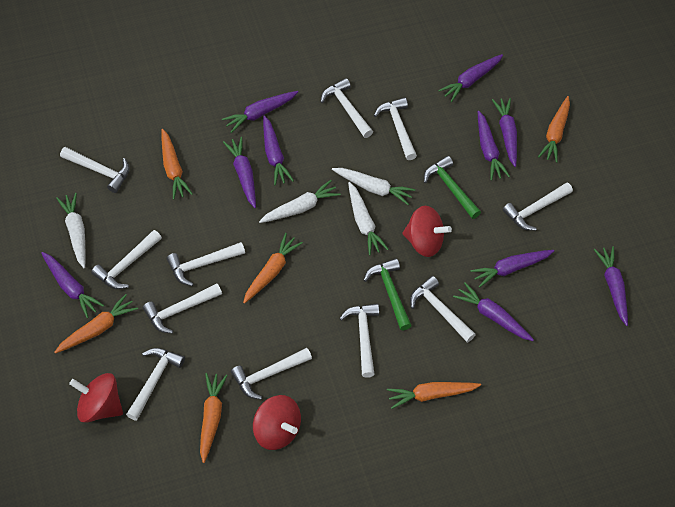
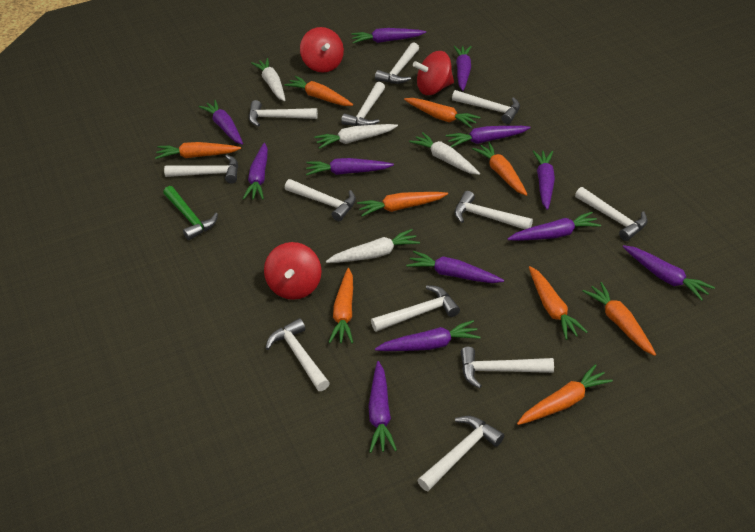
green hammer: 2 -> 1
orange carrot: 6 -> 9
purple carrot: 10 -> 12
white hammer: 11 -> 12

